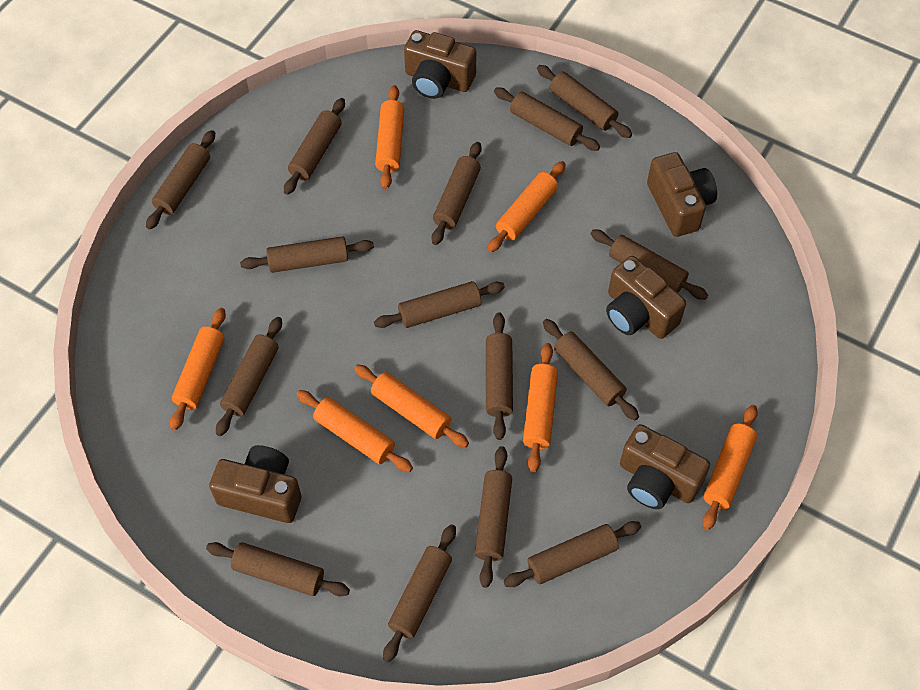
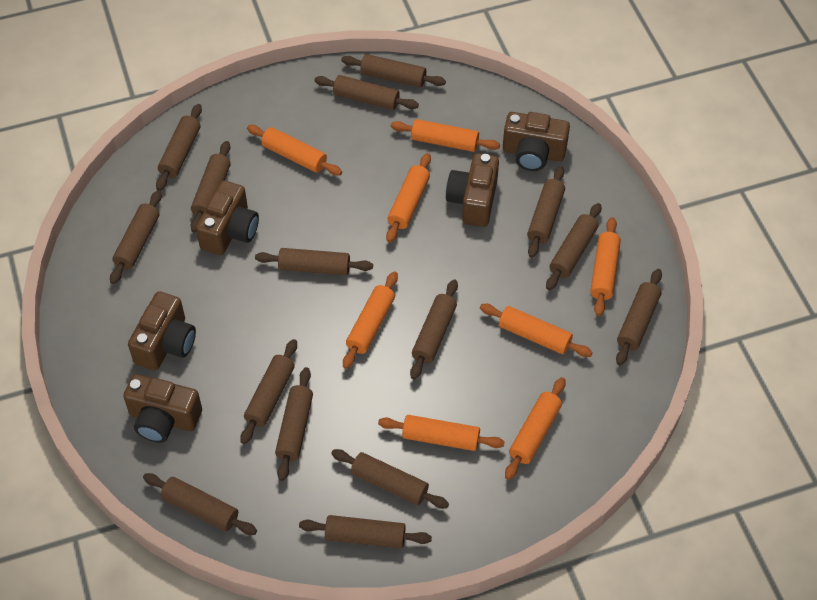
orange rolling pin: 7 -> 8

